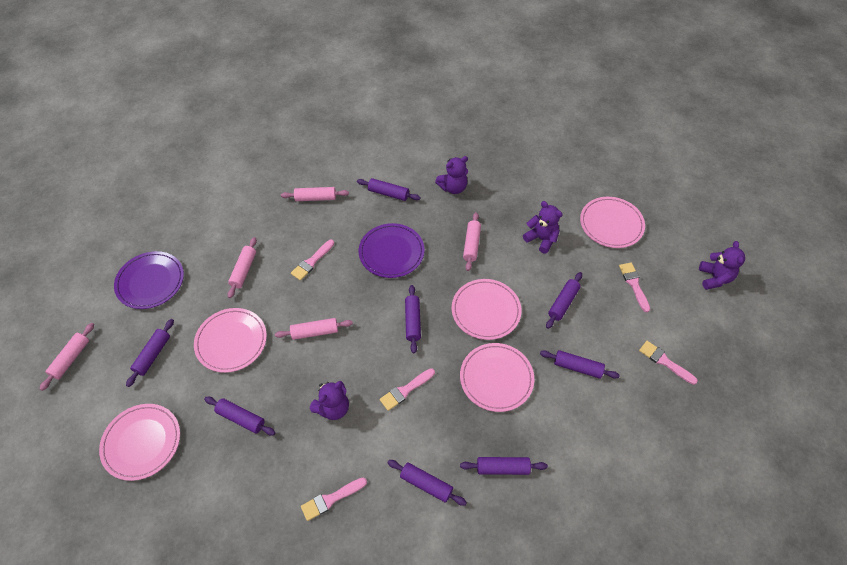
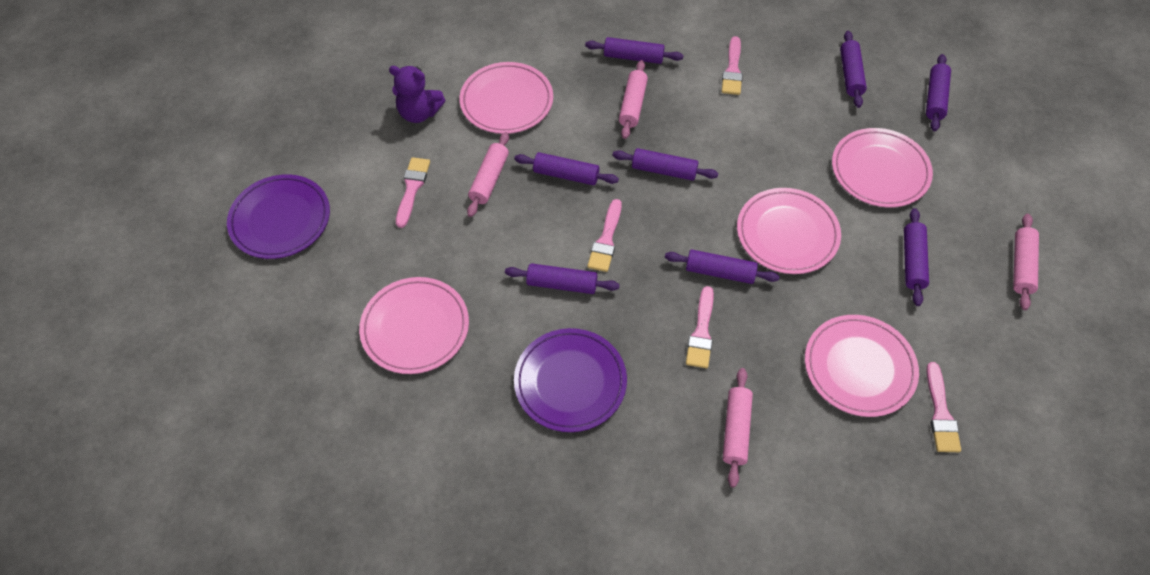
pink rolling pin: 5 -> 4
purple teddy bear: 4 -> 1

